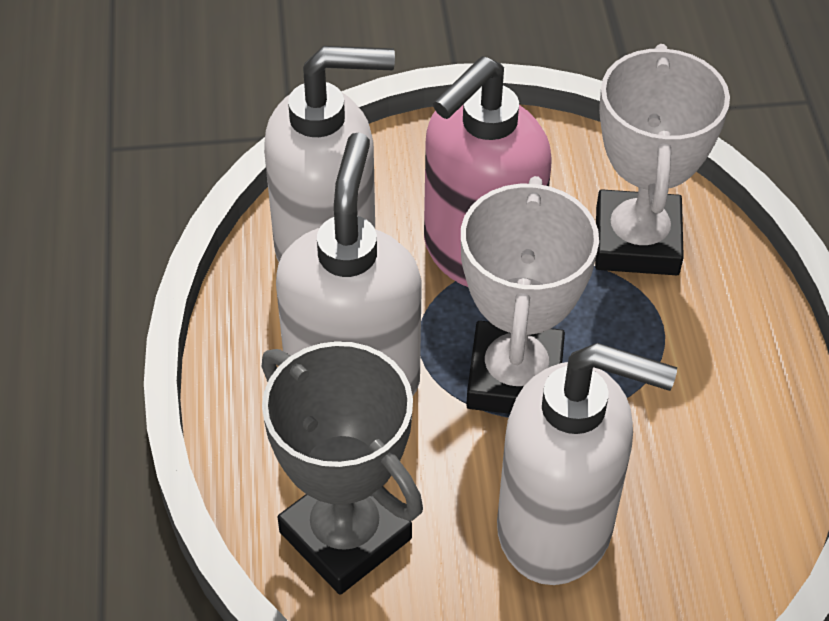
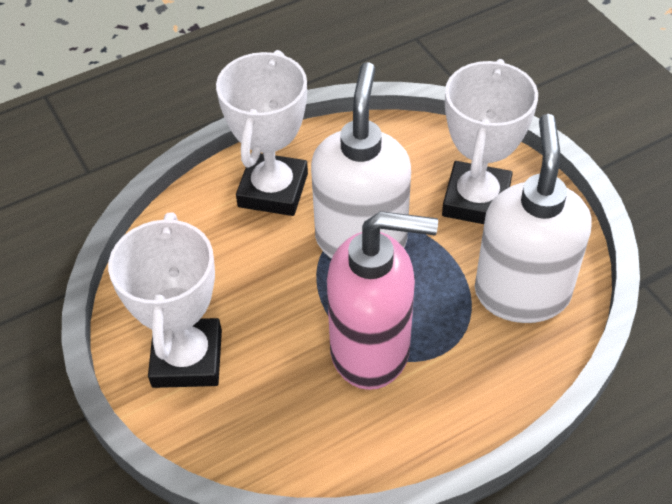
grey trophy: 1 -> 0
white soap dispenser: 3 -> 2
white trophy: 2 -> 3

